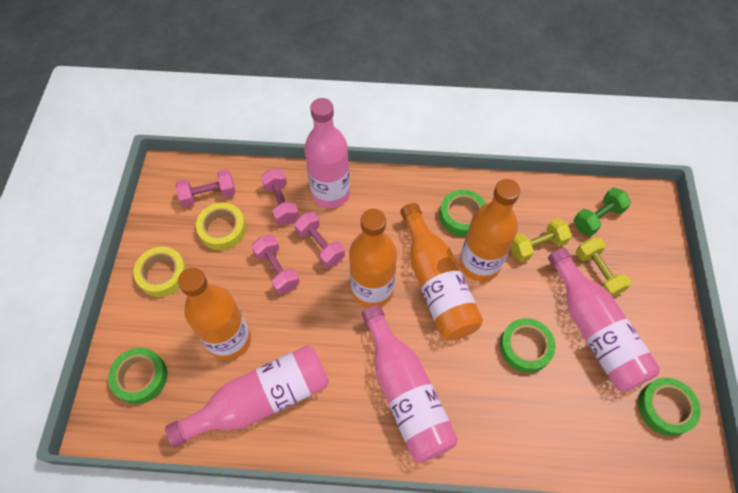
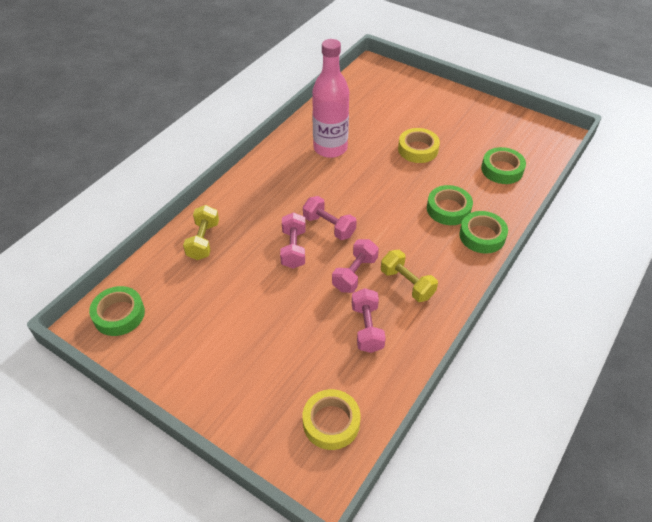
green dumbbell: 1 -> 0
orange bottle: 4 -> 0
pink bottle: 4 -> 1

